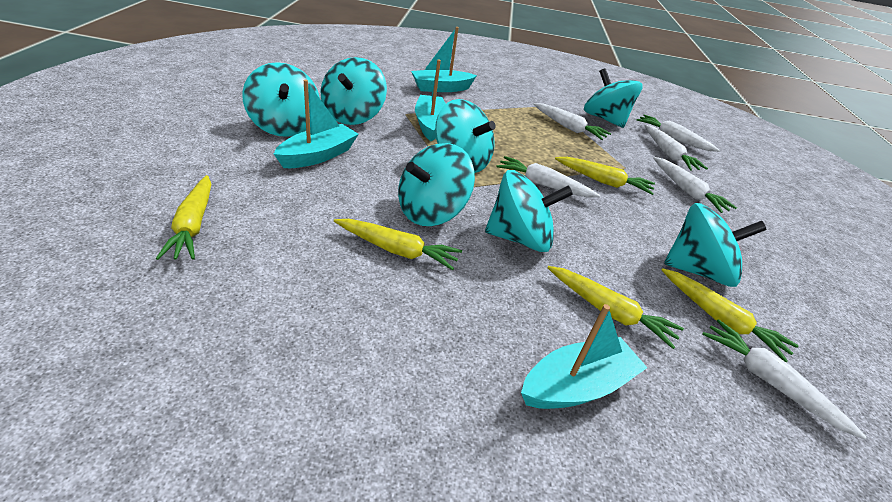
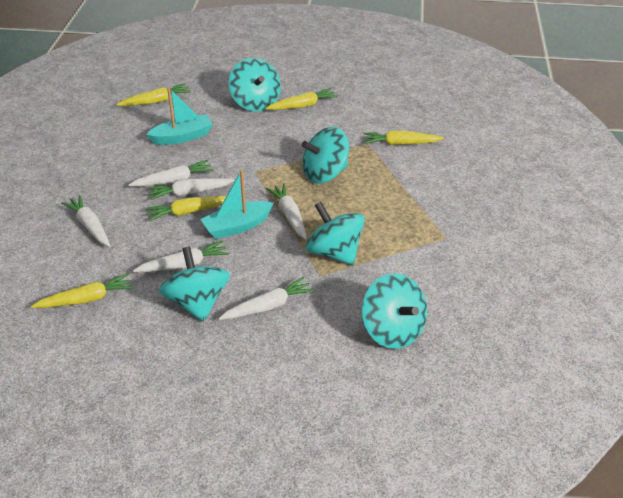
turquoise boat: 4 -> 2
turquoise spinning top: 7 -> 5

